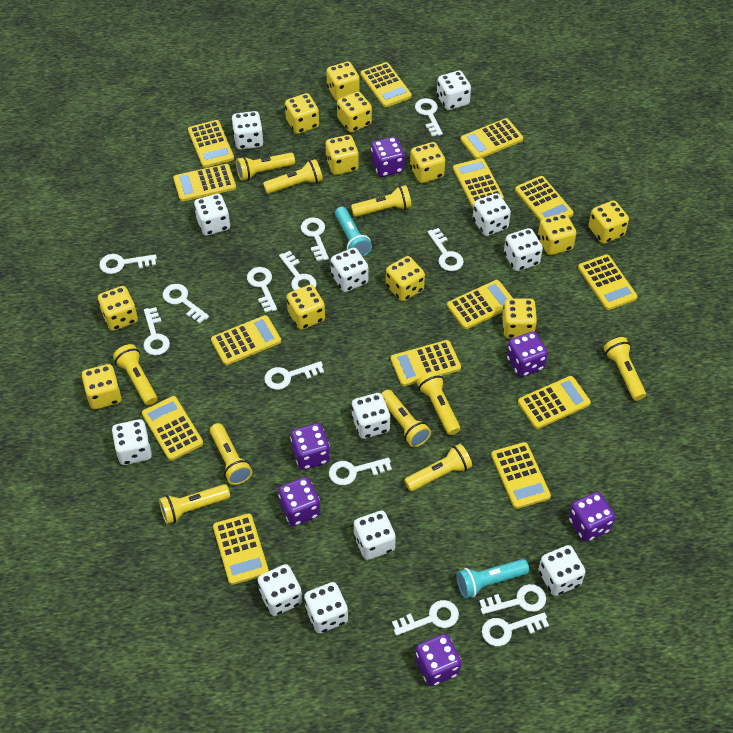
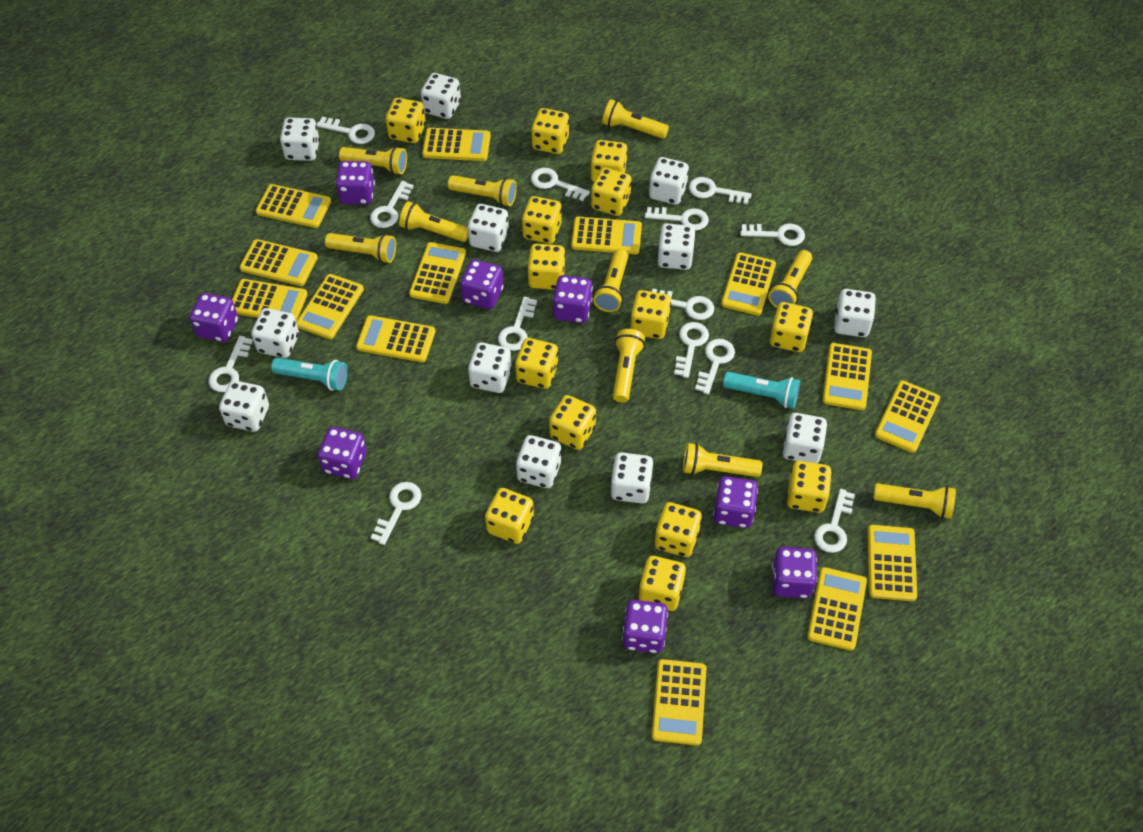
purple dice: 6 -> 8
yellow dice: 12 -> 14

